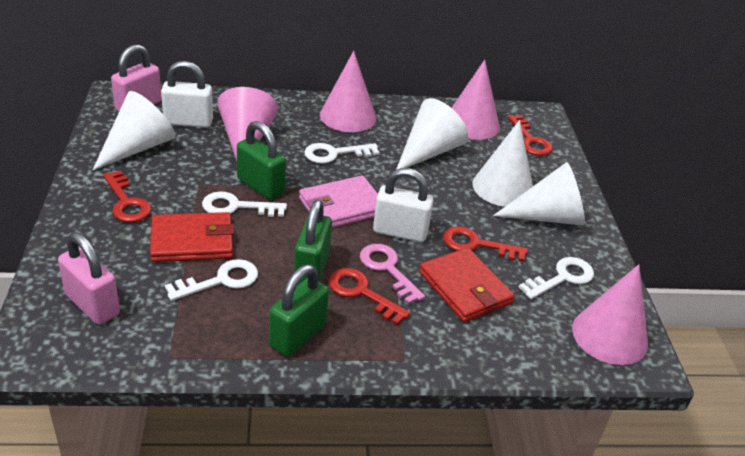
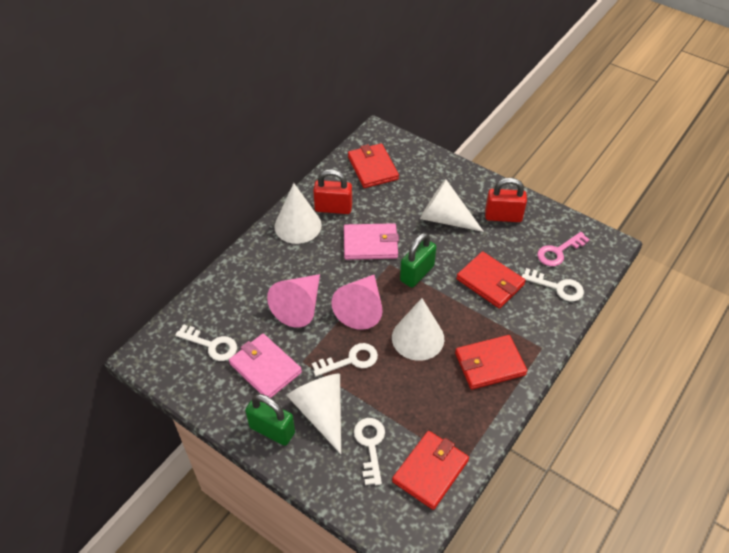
green padlock: 3 -> 2
pink cone: 4 -> 2
pink padlock: 2 -> 0
pink wallet: 1 -> 2
red key: 4 -> 0
red padlock: 0 -> 2
red wallet: 2 -> 4
white padlock: 2 -> 0

